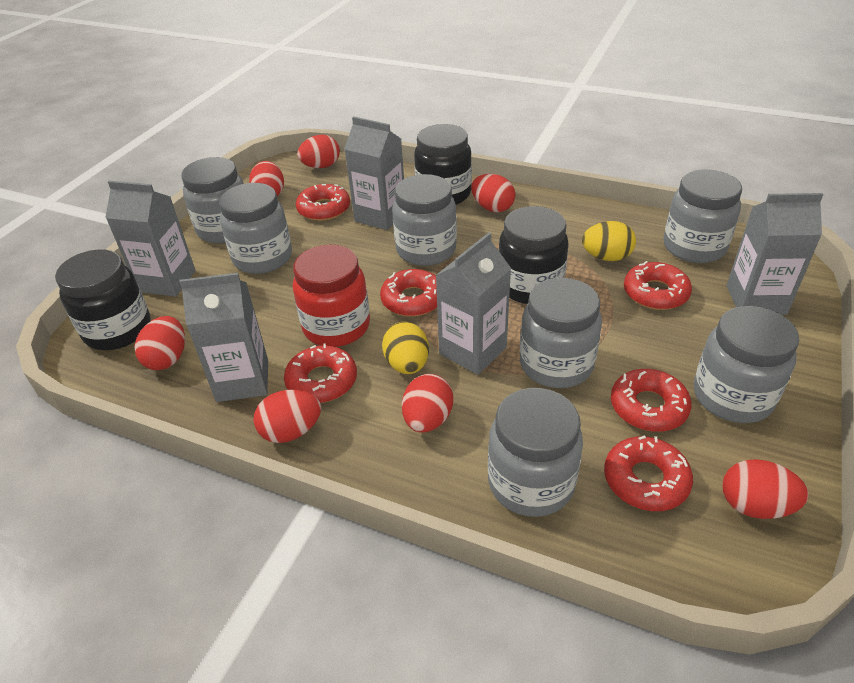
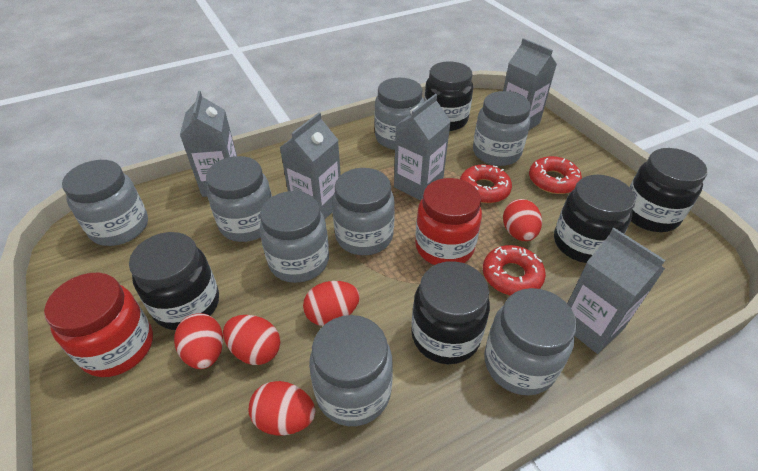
black jar: 3 -> 5
grey jar: 7 -> 8
red donut: 6 -> 3
red egg: 7 -> 5
red jar: 1 -> 2
yellow egg: 2 -> 0

